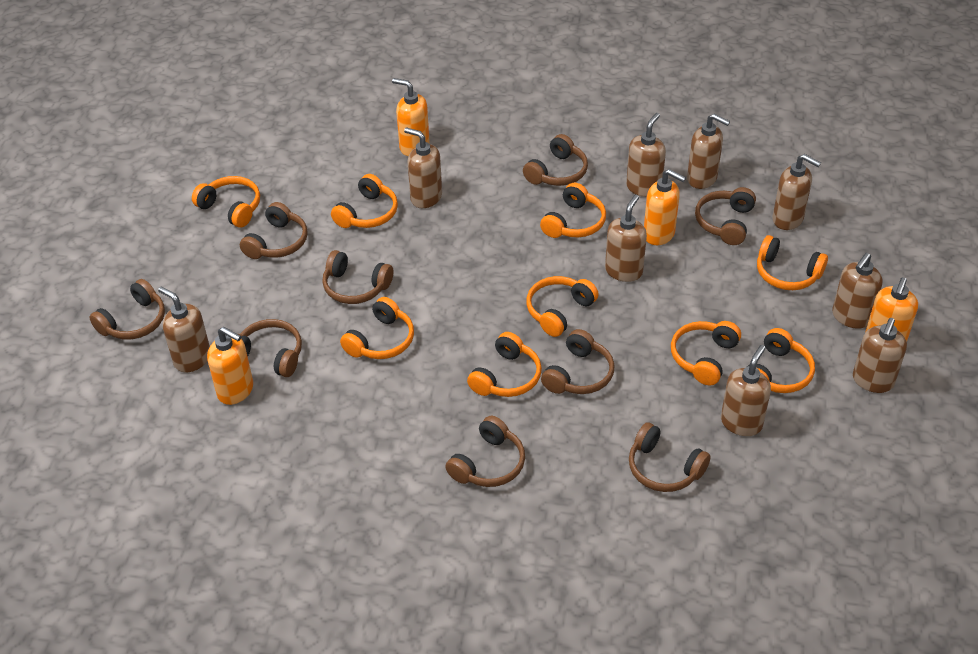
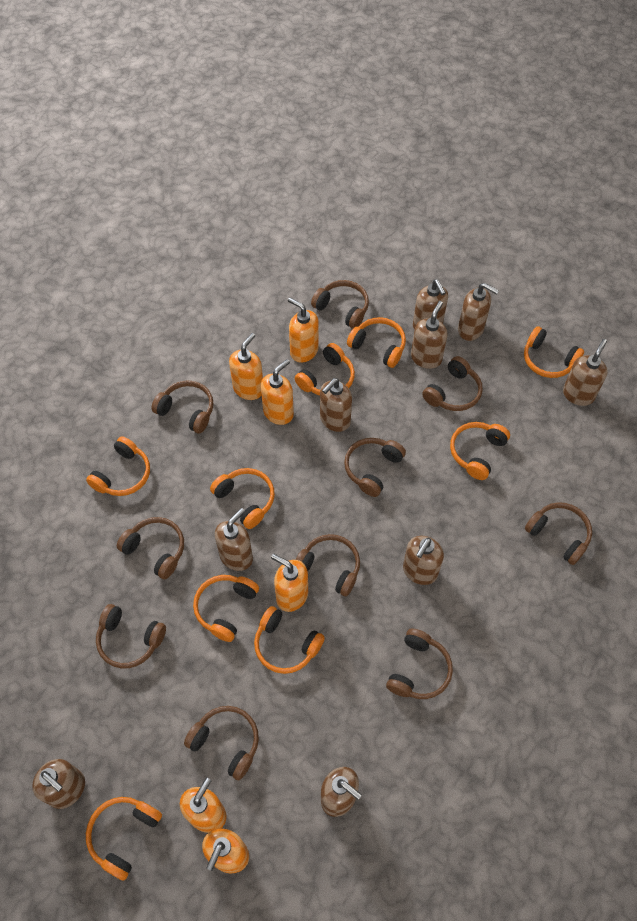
brown headphones: 9 -> 10
orange soap dispenser: 4 -> 6

